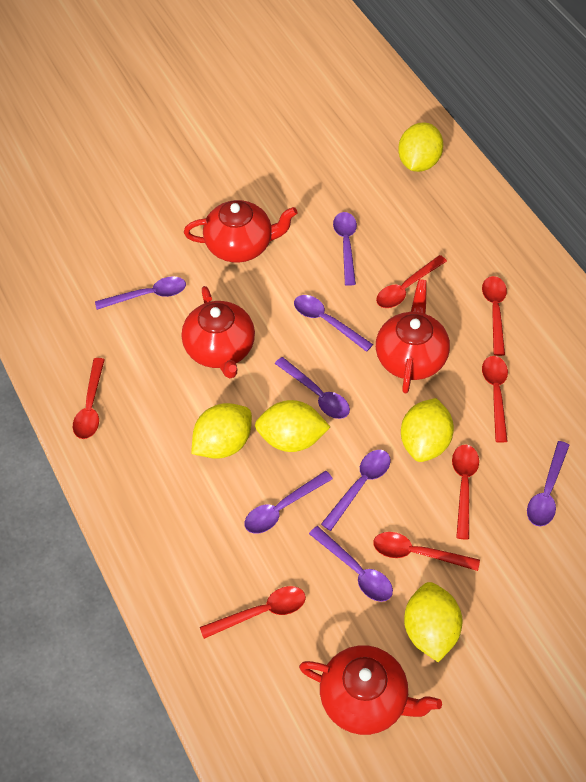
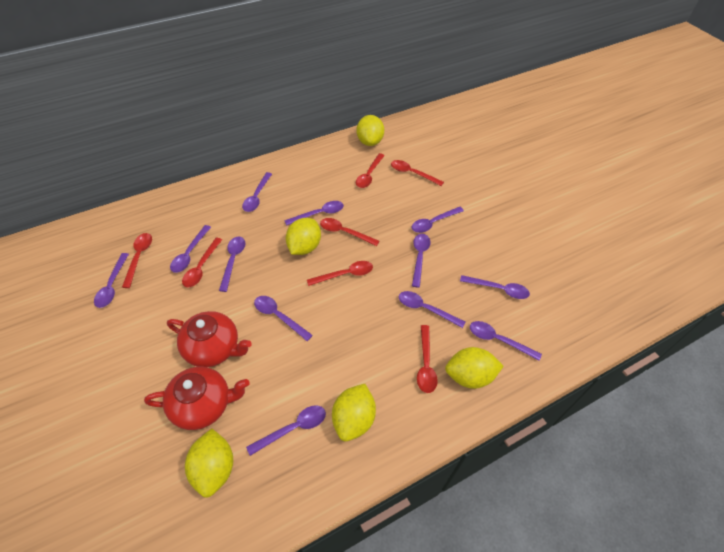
purple spoon: 8 -> 12
red teapot: 4 -> 2

